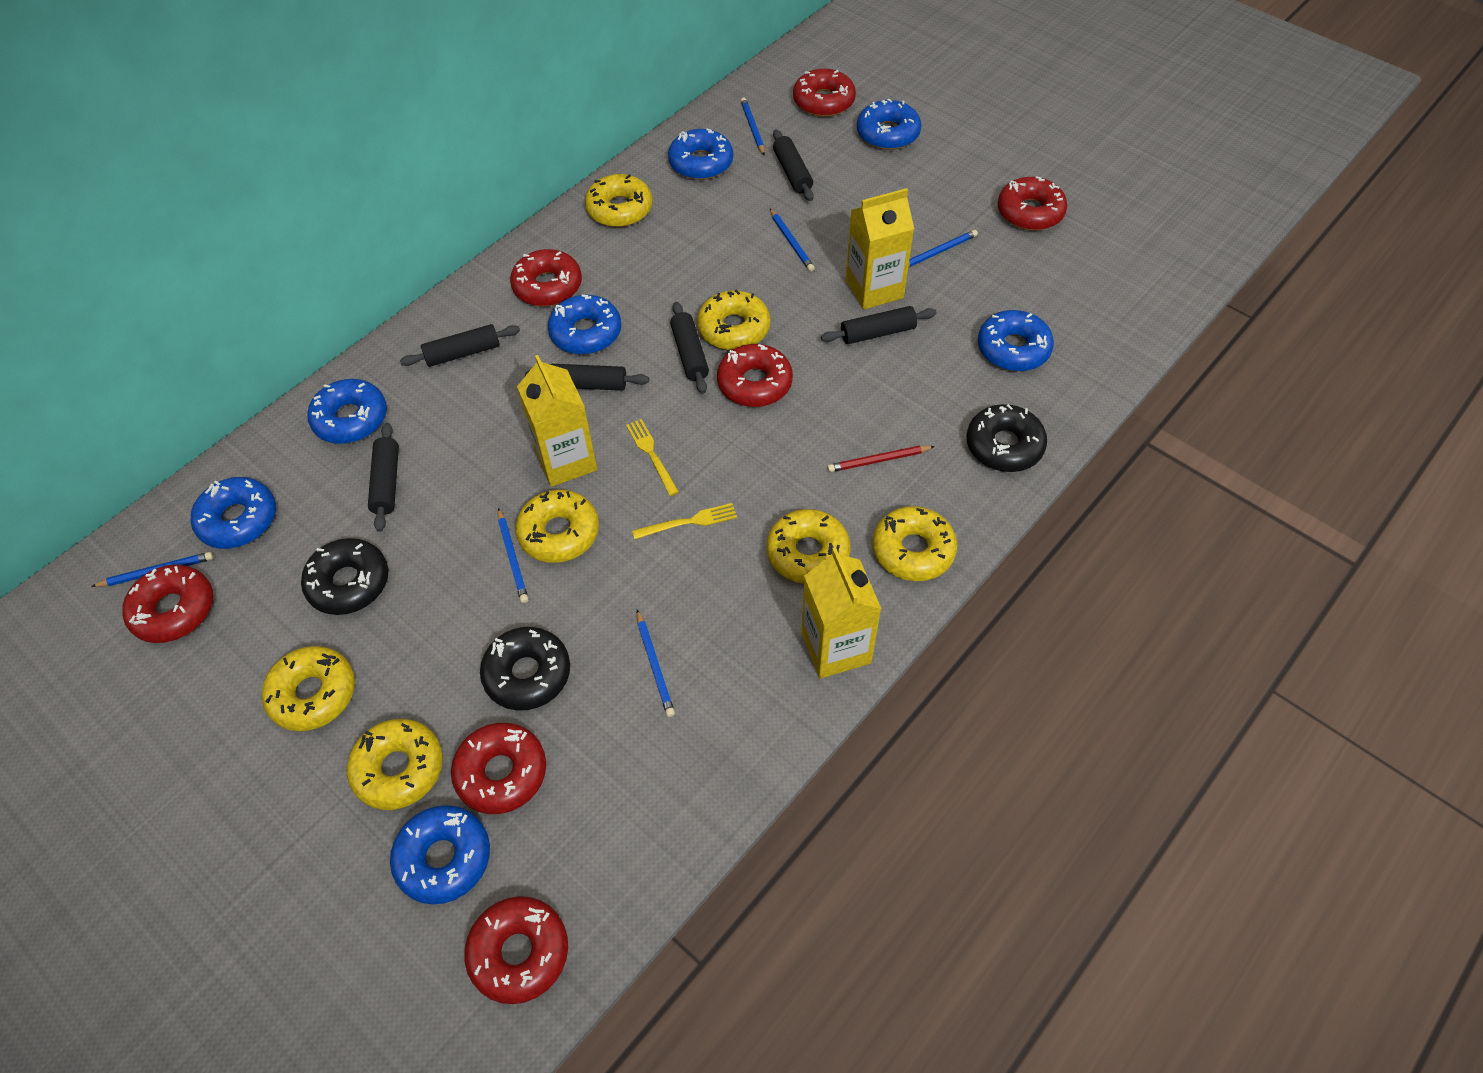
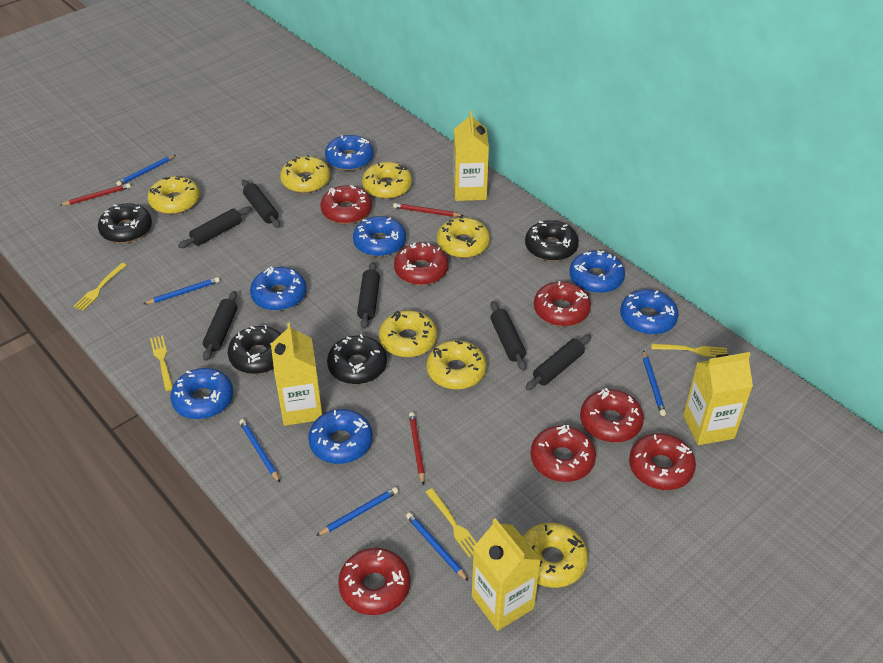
black donut: 3 -> 4
red pencil: 1 -> 3
yellow carton: 3 -> 4
yellow fork: 2 -> 4

